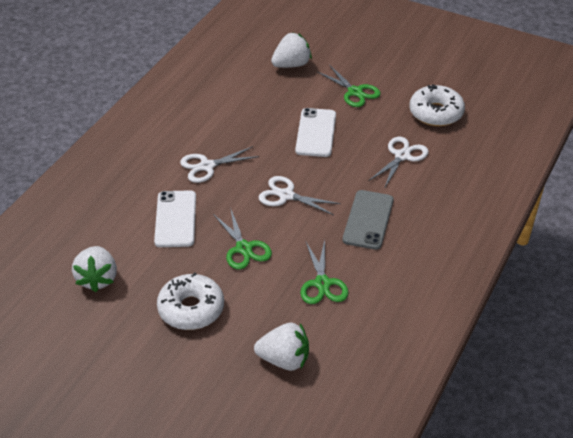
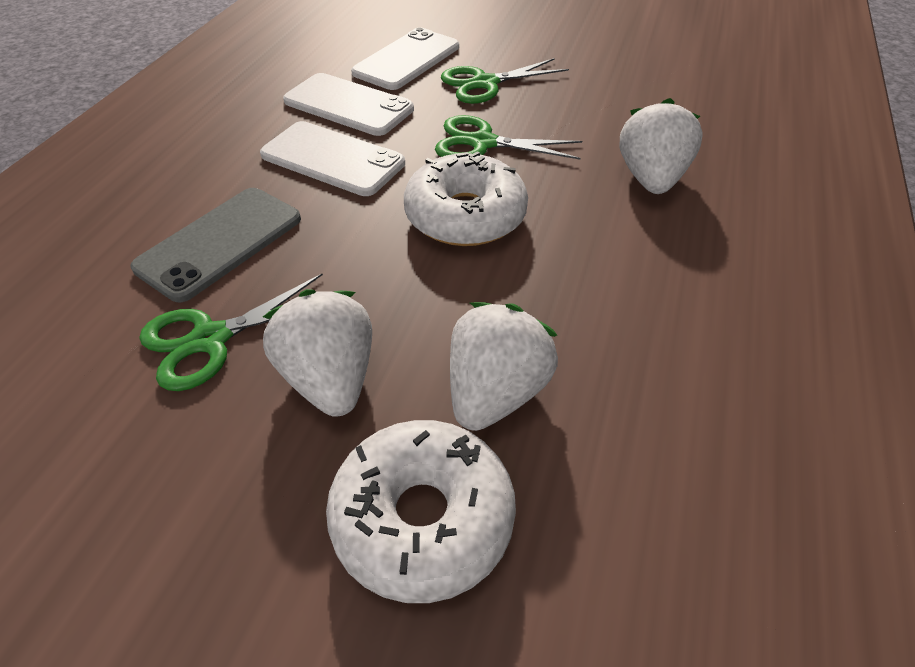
white phone: 2 -> 3
white scissors: 3 -> 0

